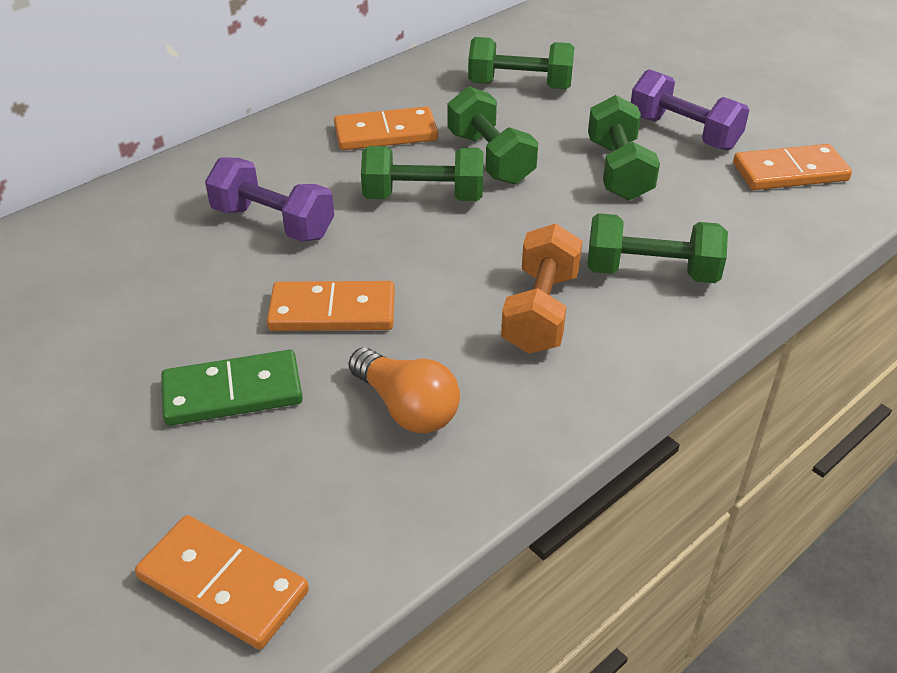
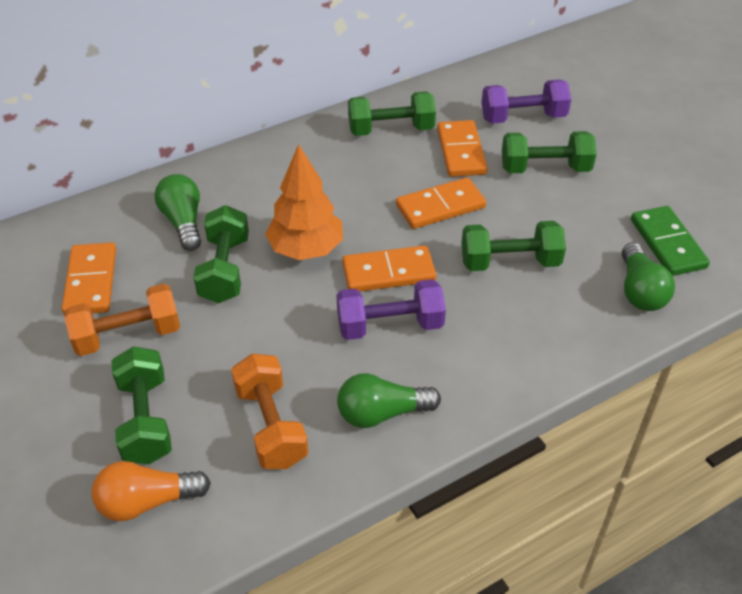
green light bulb: 0 -> 3
orange dumbbell: 1 -> 2
orange tree: 0 -> 1

